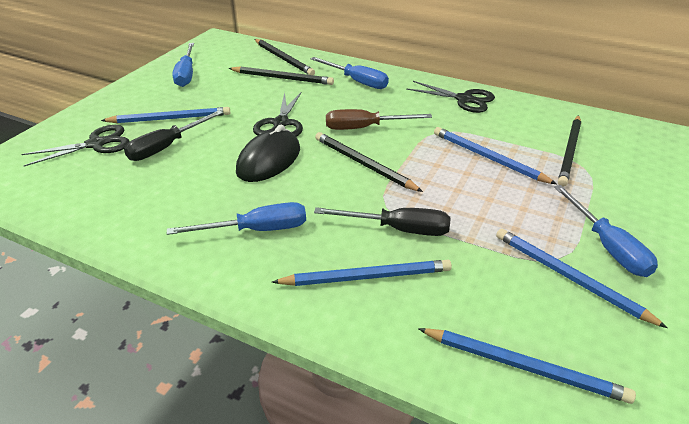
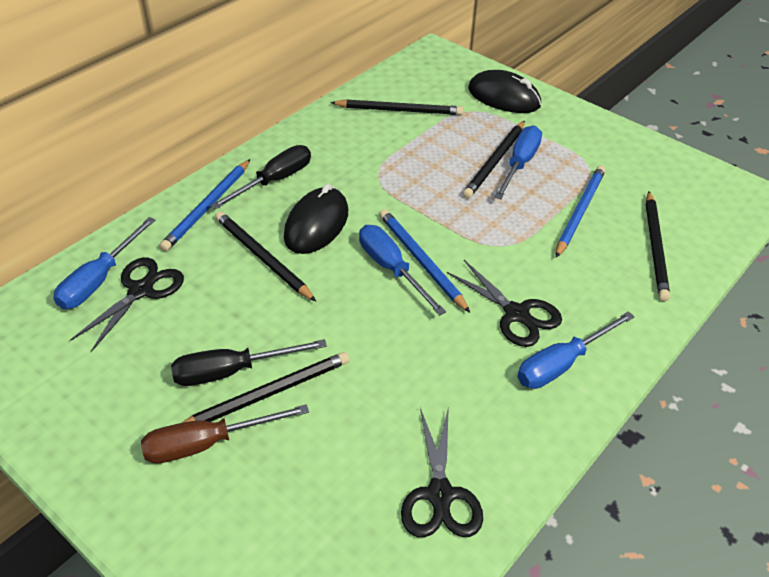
black mouse: 1 -> 2
black pencil: 4 -> 5
blue pencil: 5 -> 3

